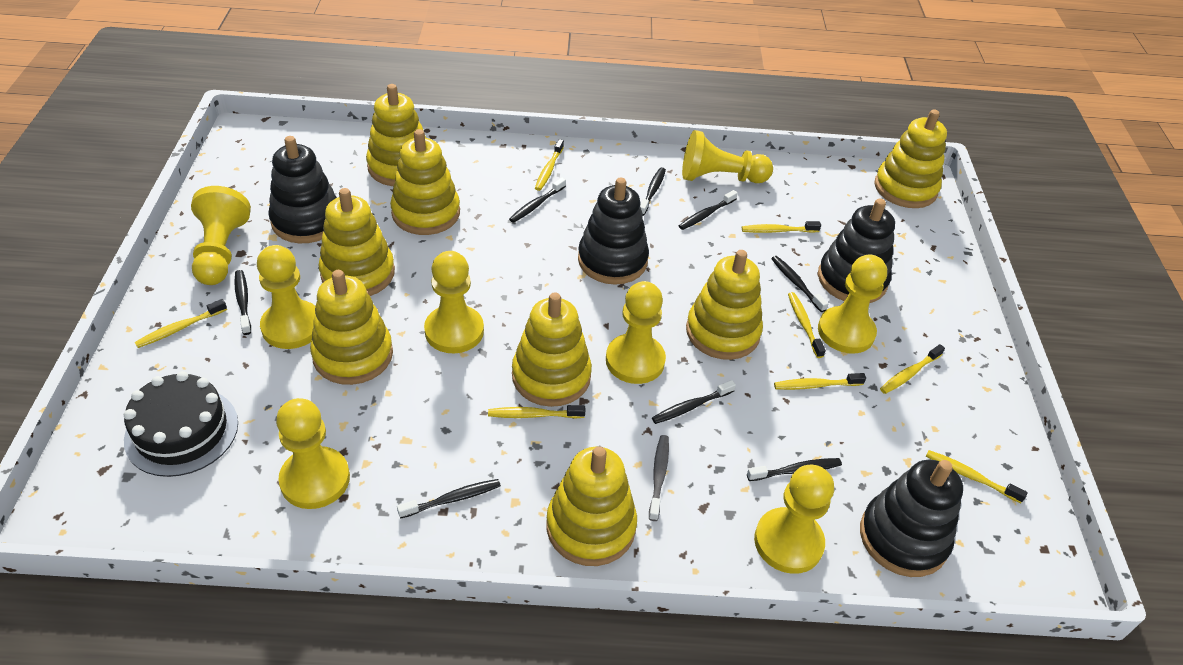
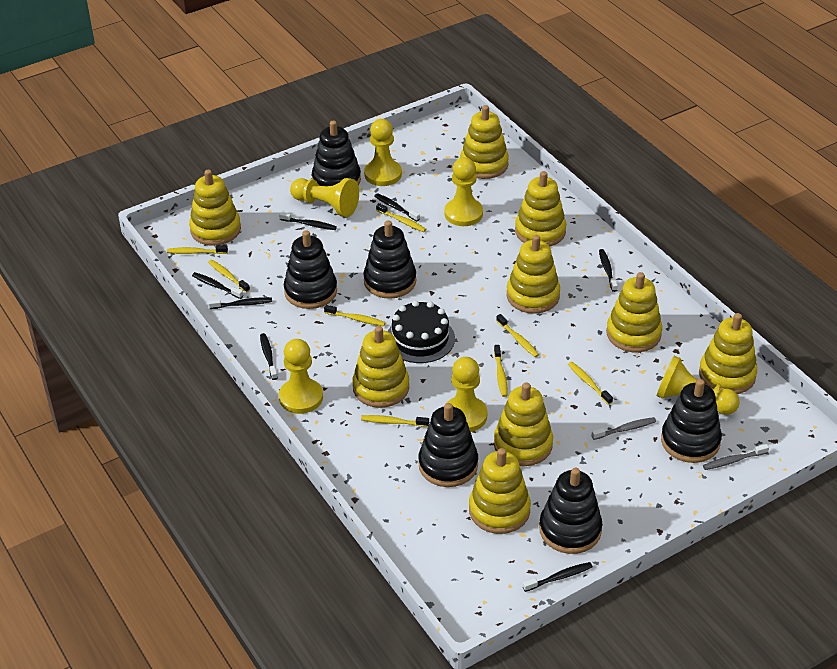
black stacking toy: 4 -> 6
black toothbrush: 8 -> 7
grey toothbrush: 1 -> 2
yellow pawn: 8 -> 6
yellow stacking toy: 8 -> 9

